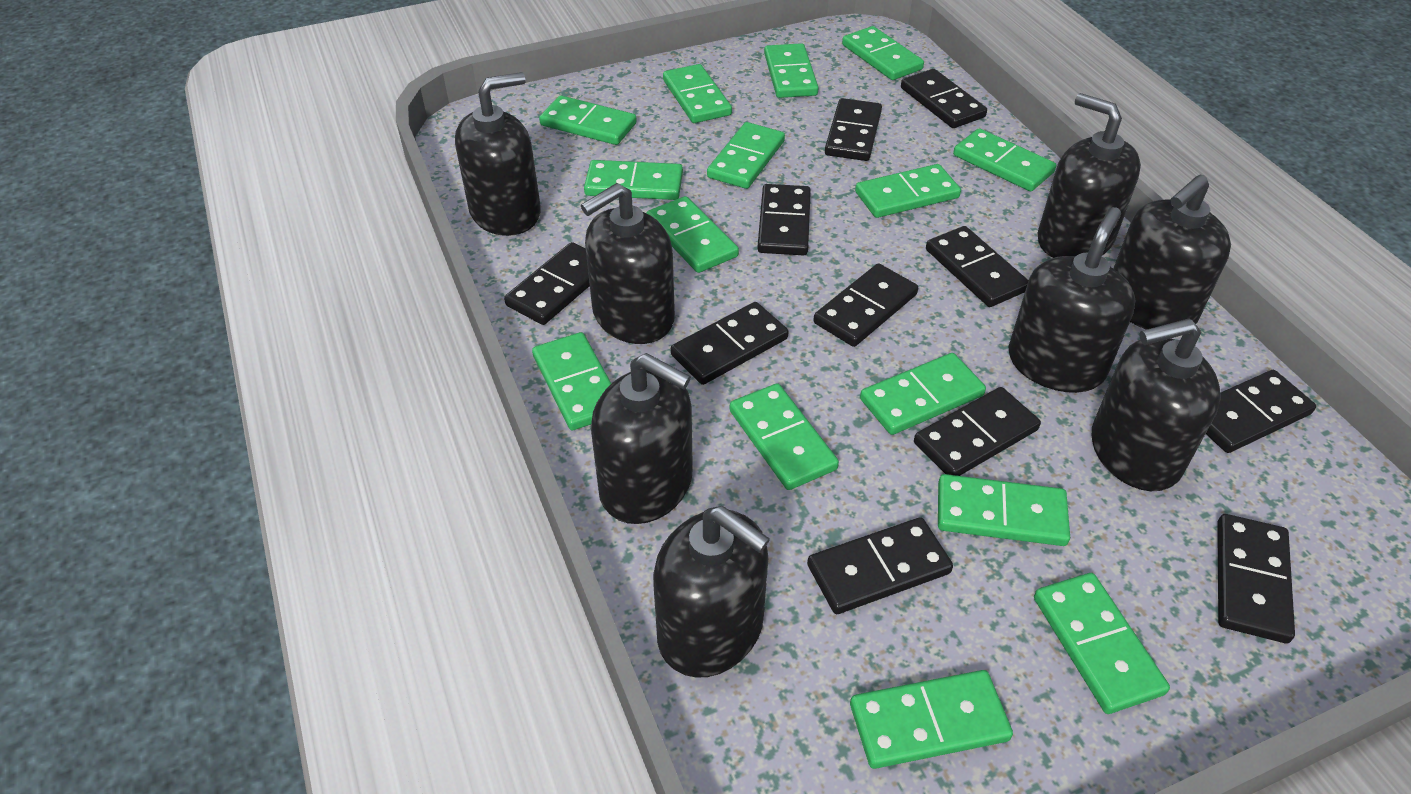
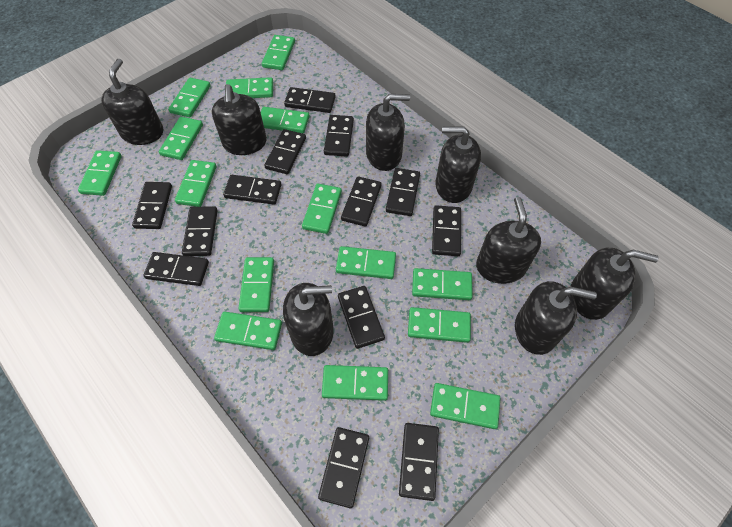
black domino: 11 -> 13

